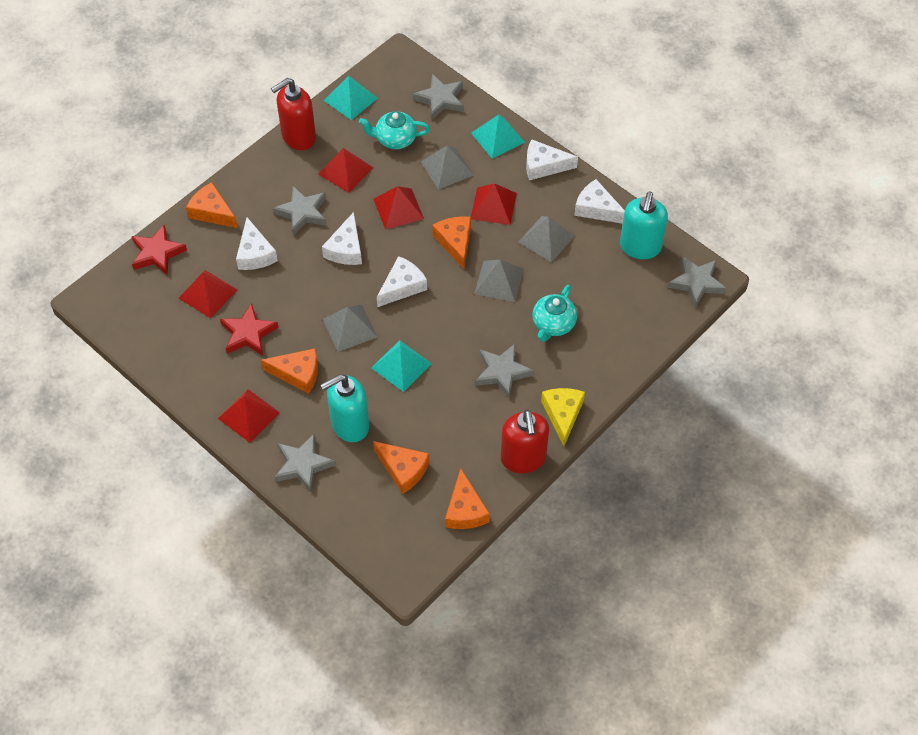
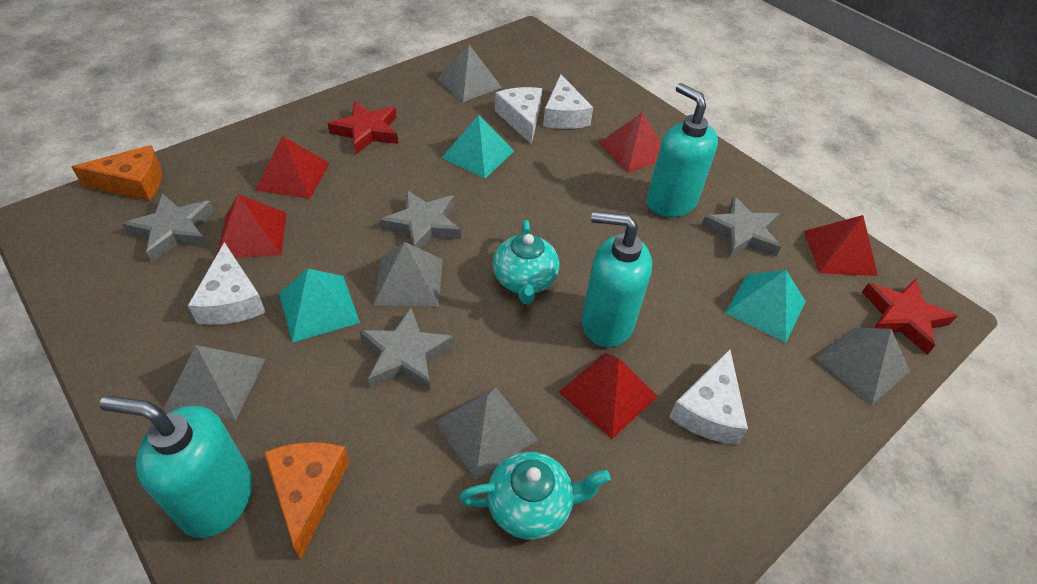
grey pyramid: 4 -> 5
grey star: 5 -> 4
orange cheese: 5 -> 2
red soap dispenser: 2 -> 0
turquoise soap dispenser: 2 -> 3
white cheese: 5 -> 4
yellow cheese: 1 -> 0

